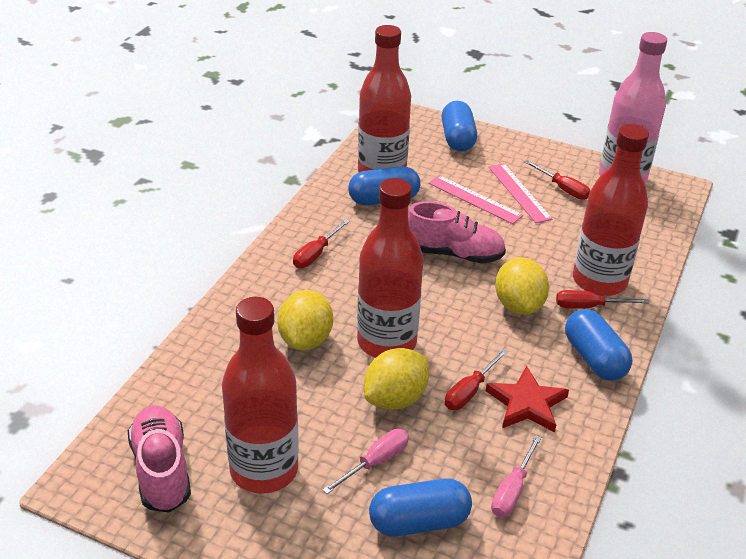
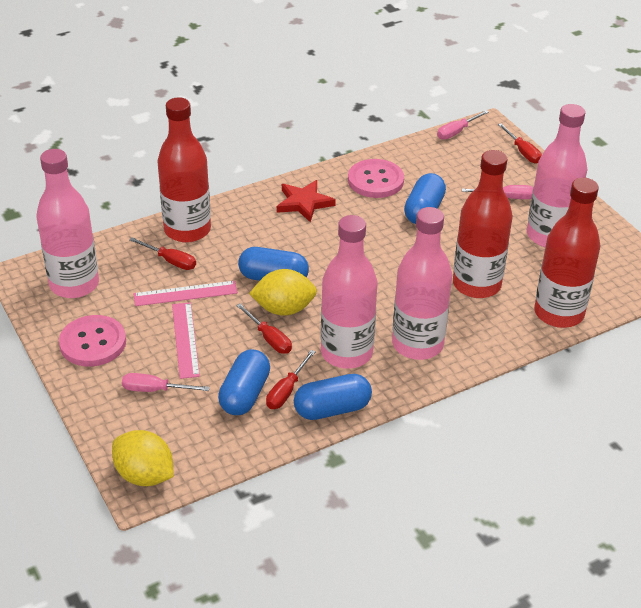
pink bottle: 1 -> 4
pink button: 0 -> 2
pink screwdriver: 2 -> 3
pink shoe: 2 -> 0
red bottle: 4 -> 3
yellow lemon: 3 -> 2

